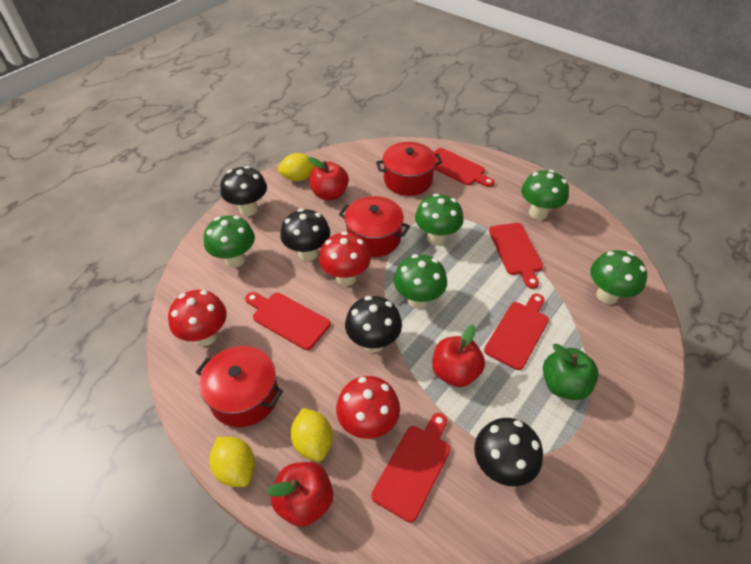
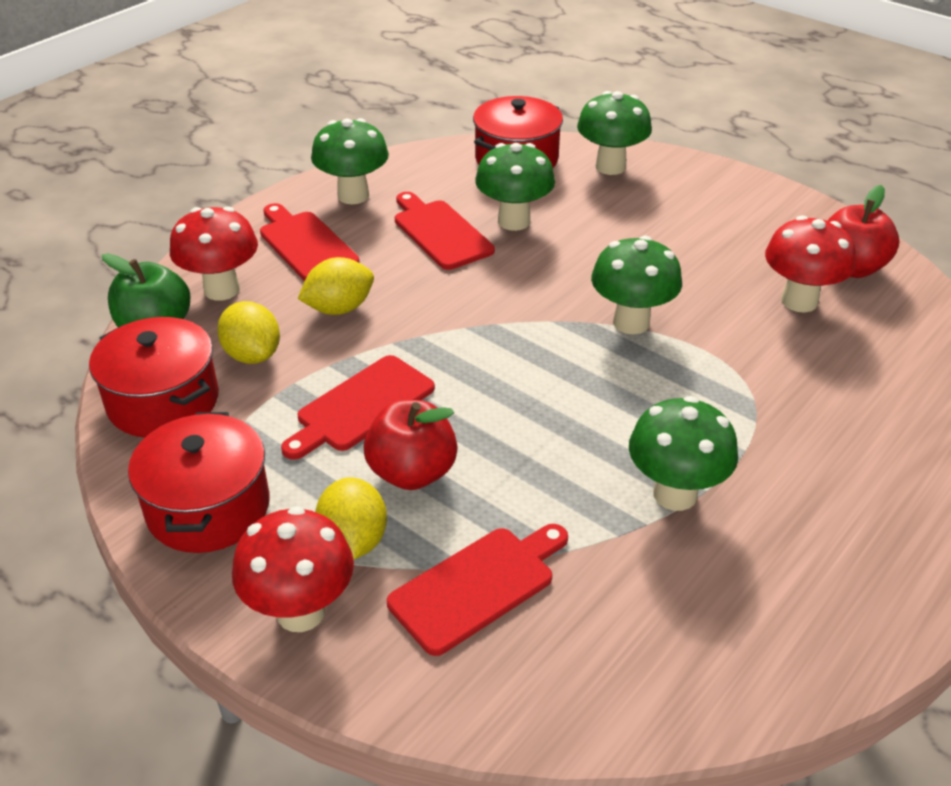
black mushroom: 4 -> 0
red apple: 3 -> 2
red cutting board: 5 -> 4

